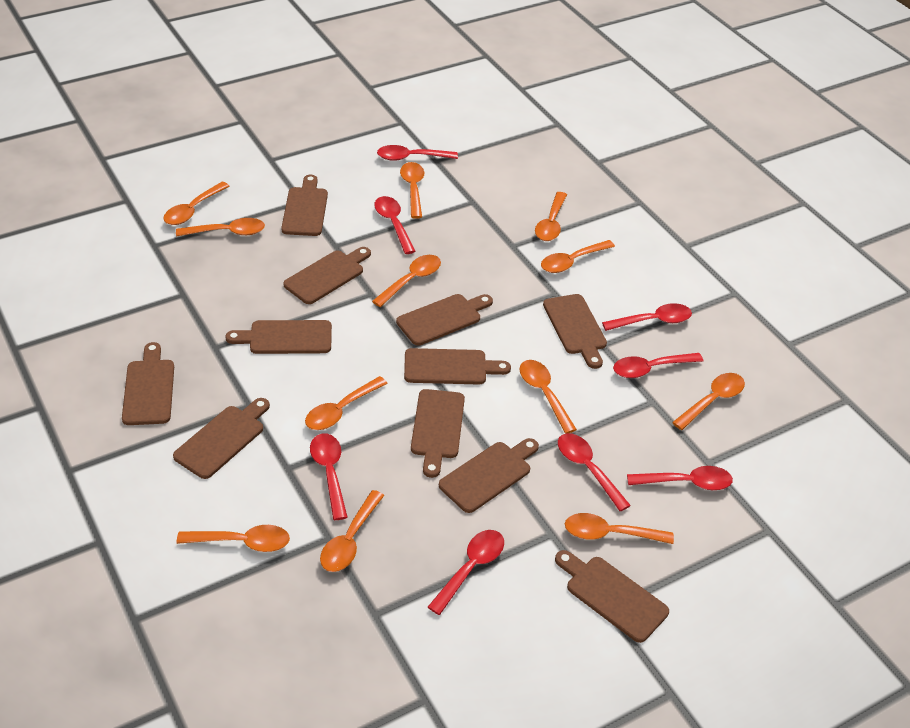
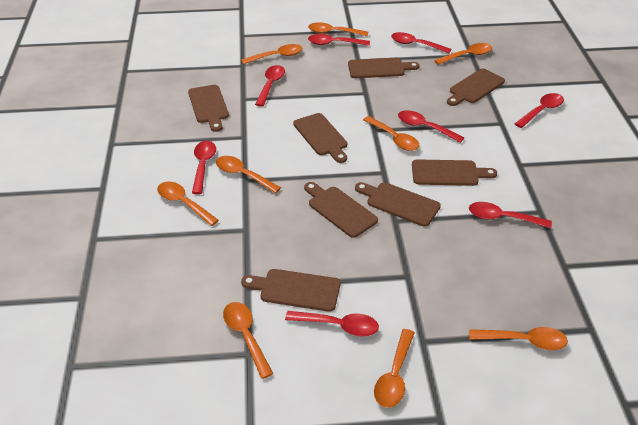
brown cutting board: 11 -> 8
orange spoon: 12 -> 9

